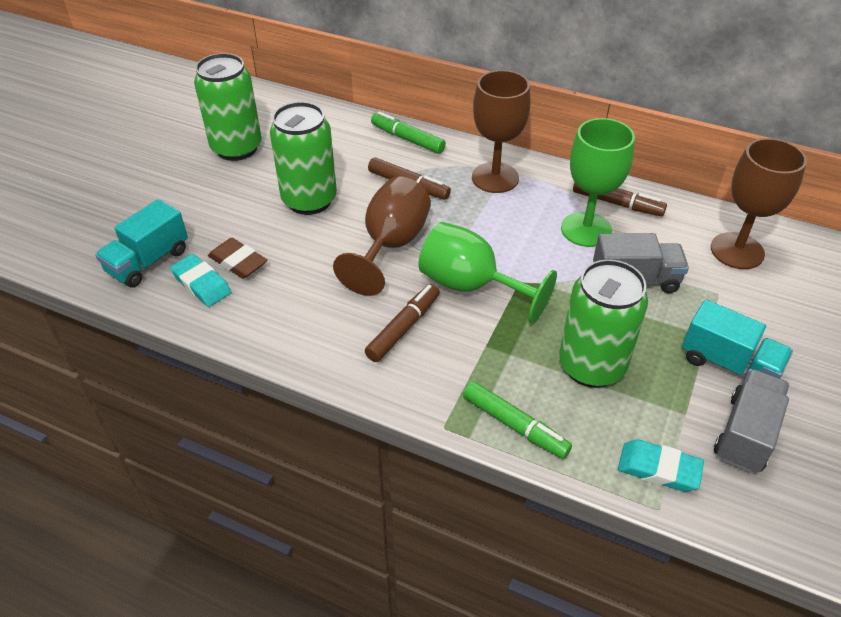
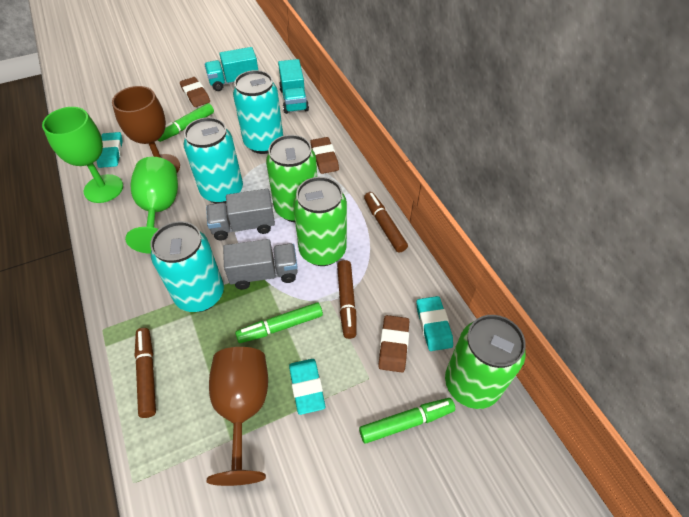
brown eraser: 1 -> 3
brown goblet: 3 -> 2
green marker: 2 -> 3
turquoise can: 0 -> 3
turquoise eraser: 2 -> 3

